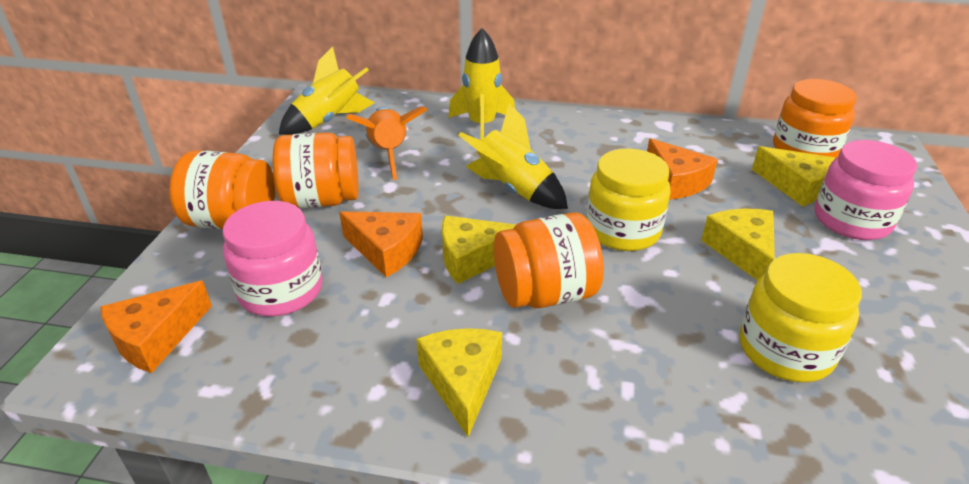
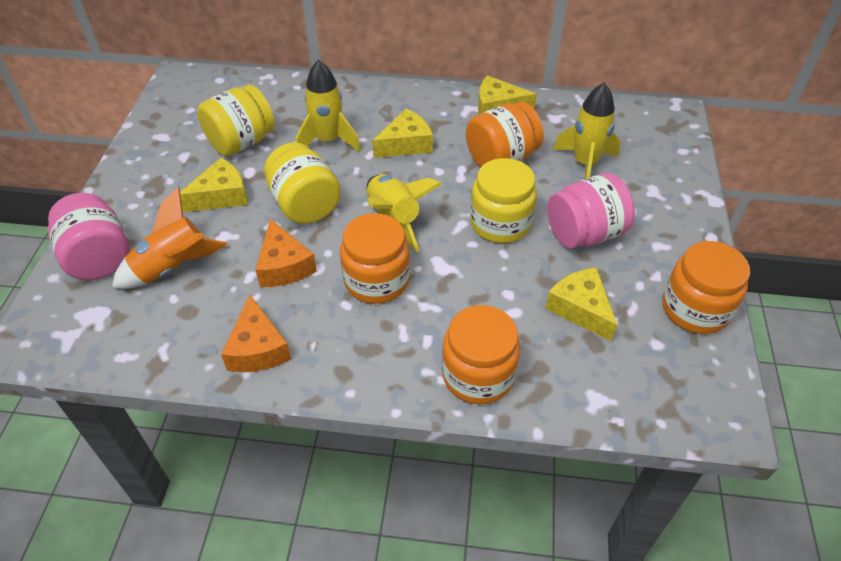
orange cheese: 3 -> 2
yellow jar: 2 -> 3

